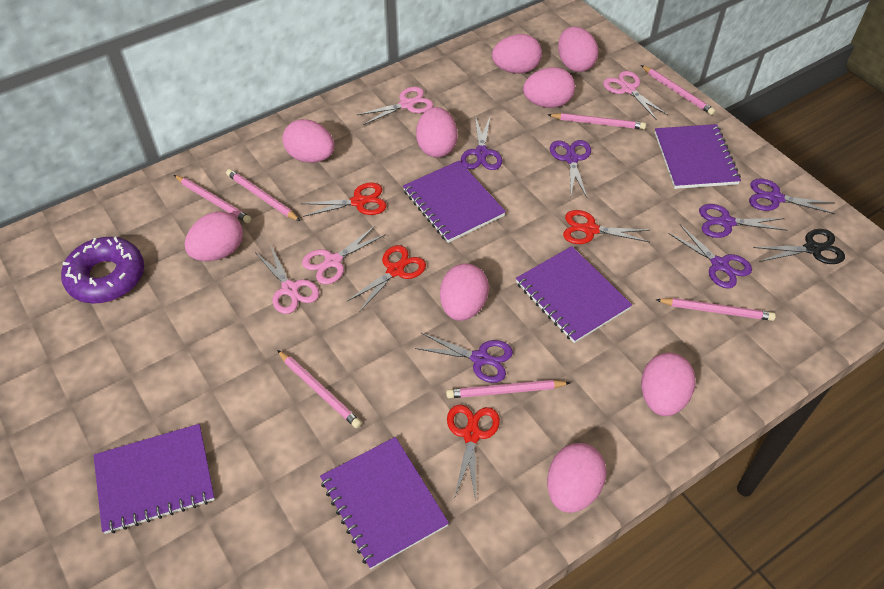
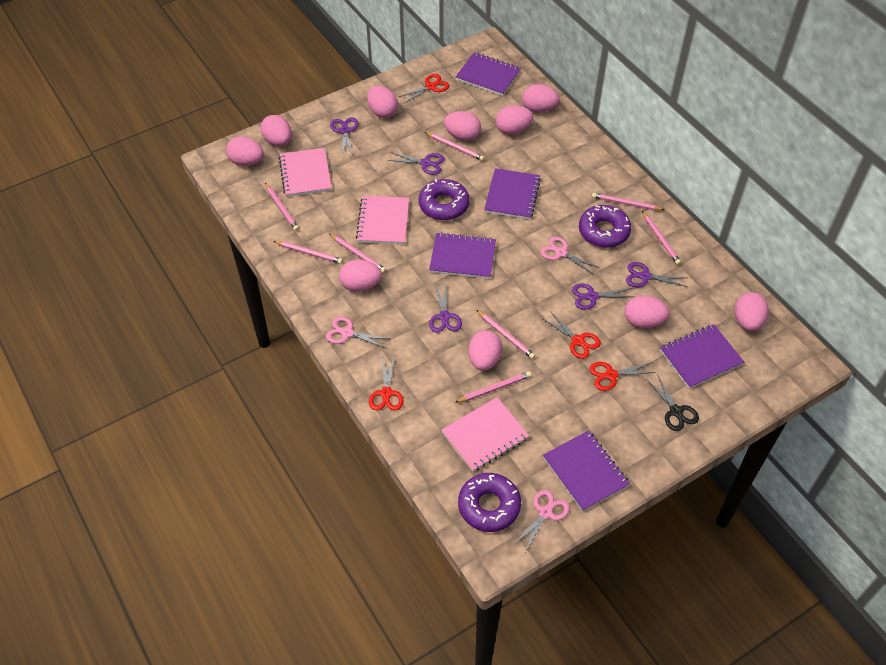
pink egg: 9 -> 10
pink notebook: 0 -> 3
pink pencil: 7 -> 8
pink scissors: 4 -> 3
purple donut: 1 -> 3
purple scissors: 6 -> 5

